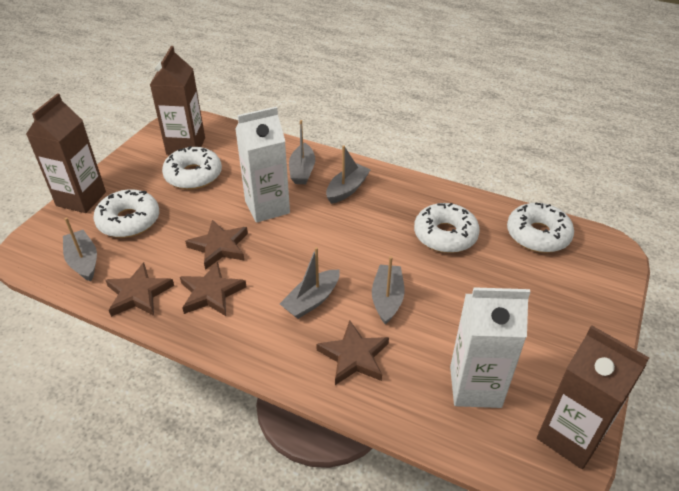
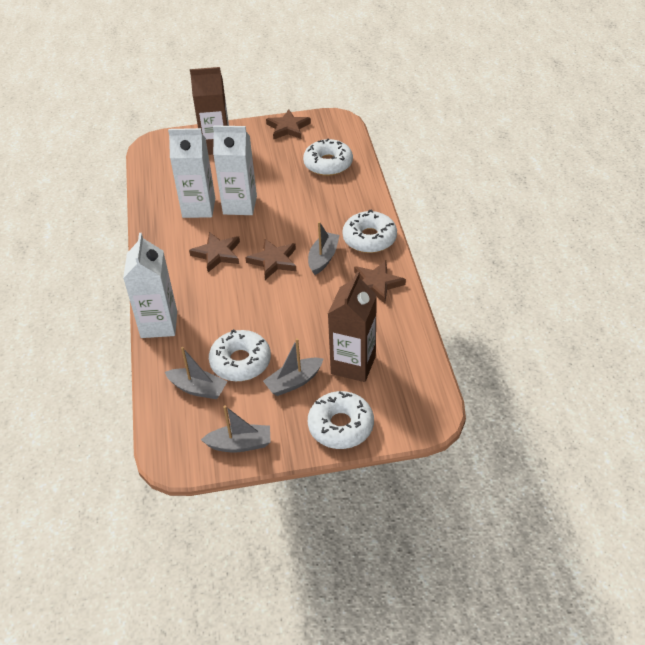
brown carton: 3 -> 2
grey boat: 5 -> 4
white carton: 2 -> 3

